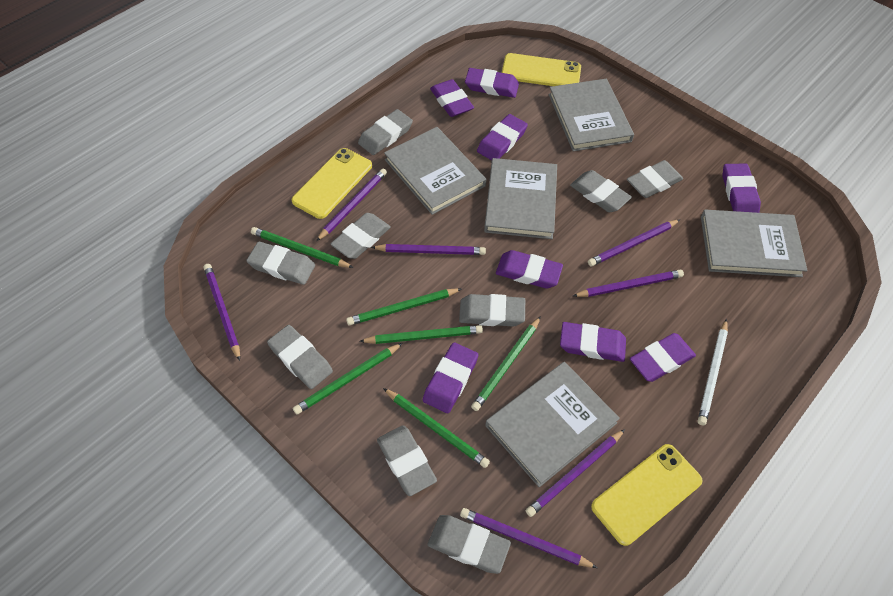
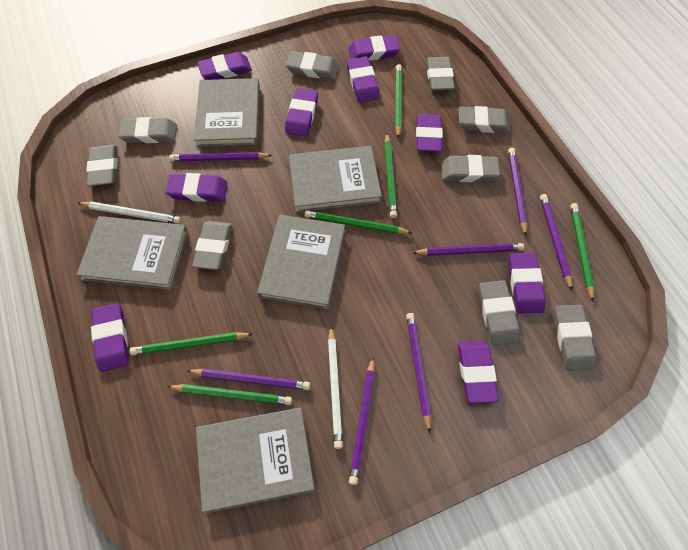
purple eraser: 8 -> 9
white pencil: 1 -> 2
yellow phone: 3 -> 0

